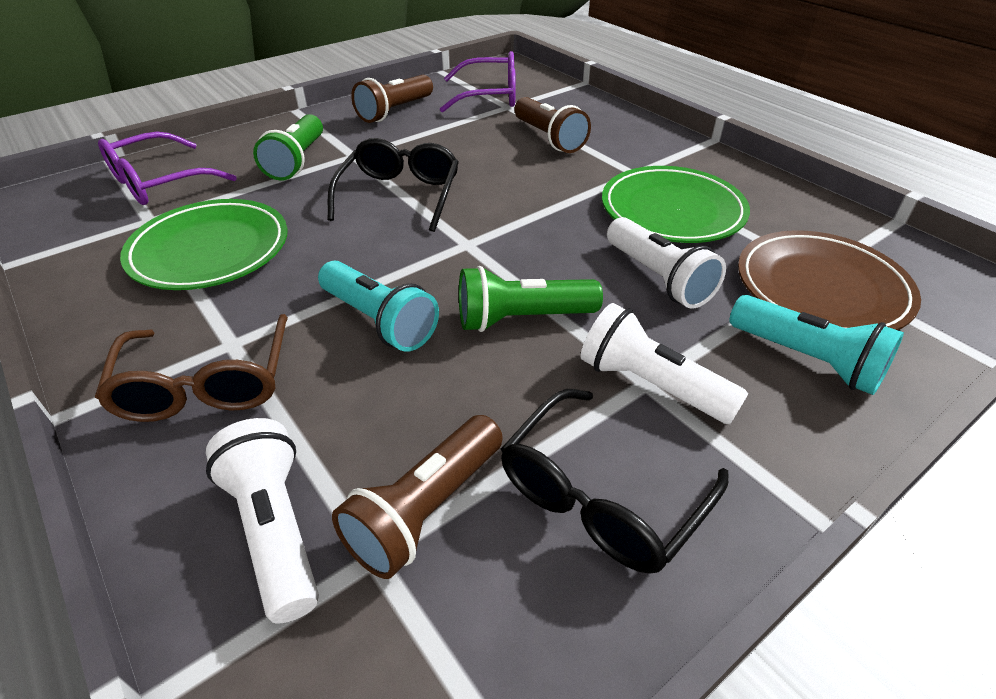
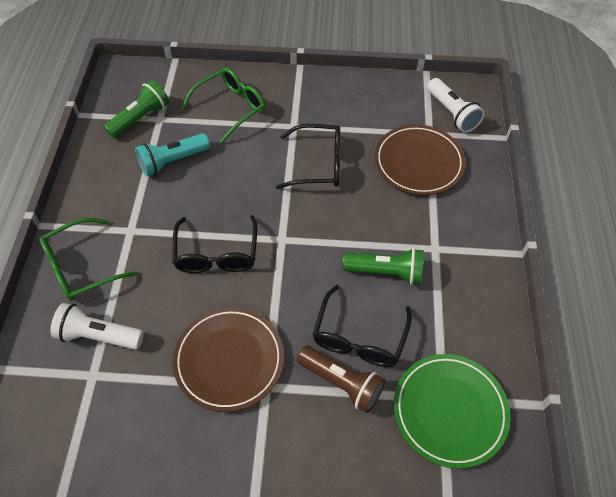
black glasses: 2 -> 3
brown flashlight: 3 -> 1
brown glasses: 1 -> 0
brown plate: 1 -> 2
green glasses: 0 -> 2
green plate: 2 -> 1
purple glasses: 2 -> 0
turquoise flashlight: 2 -> 1
white flashlight: 3 -> 2

